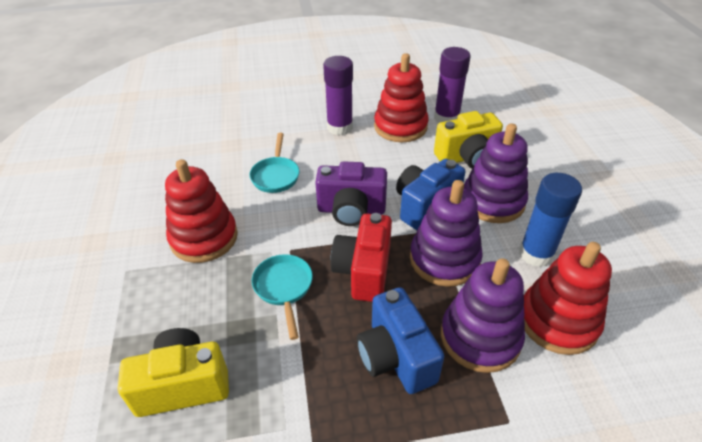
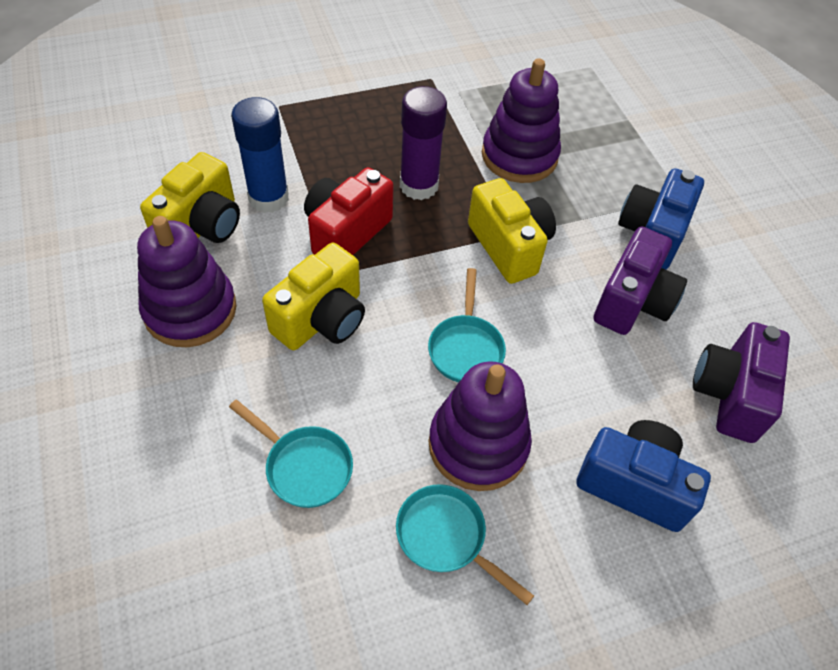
purple camera: 1 -> 2
purple glue stick: 2 -> 1
red stacking toy: 3 -> 0
turquoise pan: 2 -> 3
yellow camera: 2 -> 3

